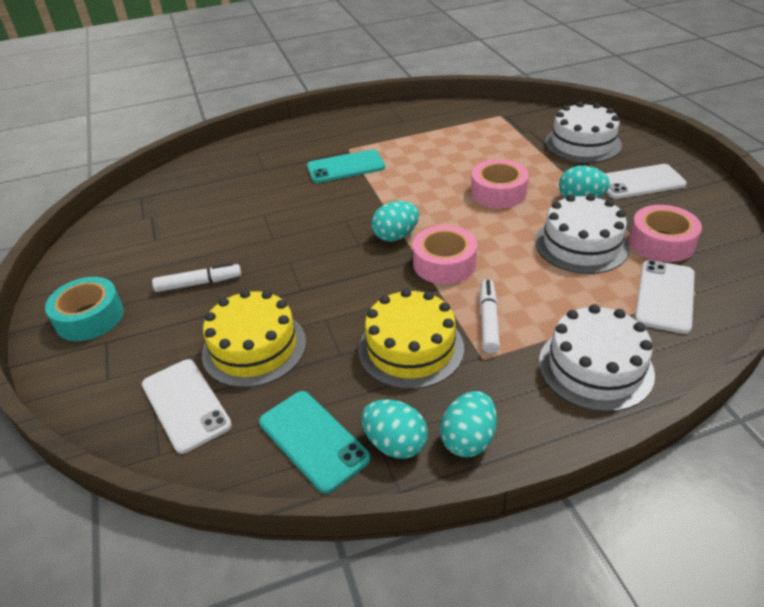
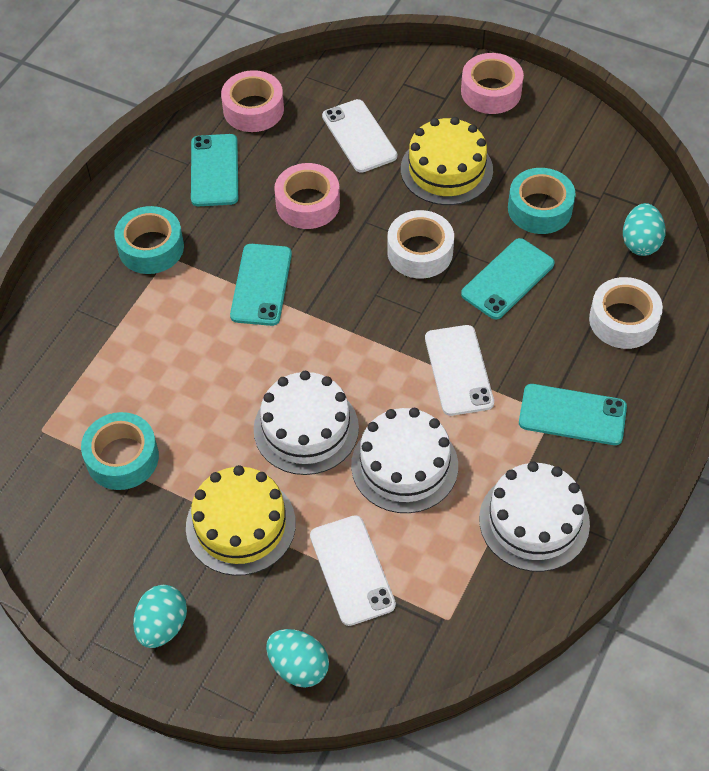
turquoise egg: 4 -> 3
turquoise phone: 2 -> 4
turquoise tape: 1 -> 3
white marker: 2 -> 0
white tape: 0 -> 2

